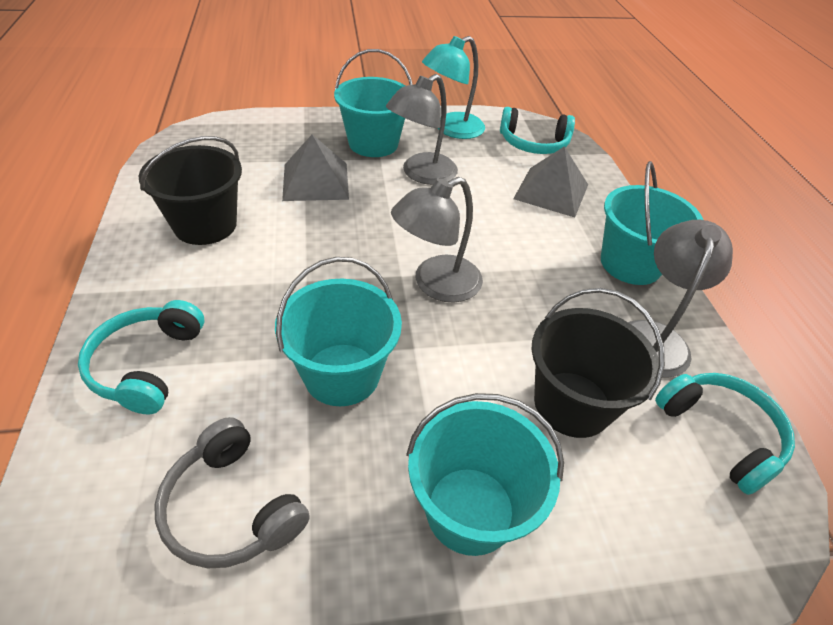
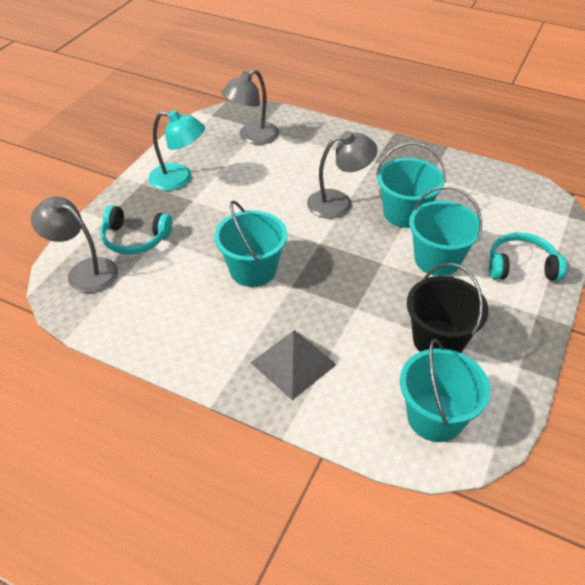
black bucket: 2 -> 1
grey headphones: 1 -> 0
grey pyramid: 2 -> 1
turquoise headphones: 3 -> 2

